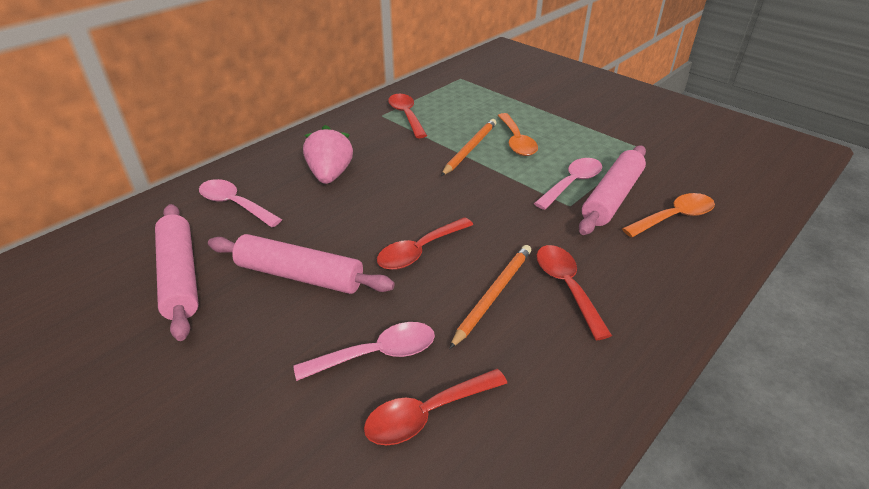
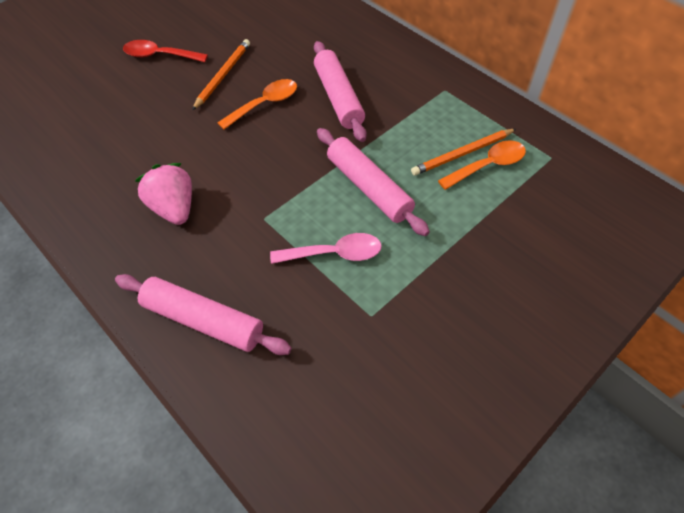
pink spoon: 3 -> 1
red spoon: 4 -> 1

